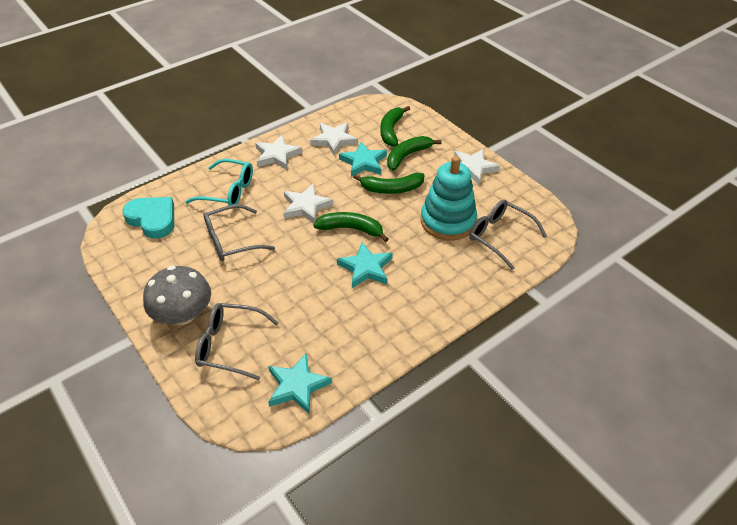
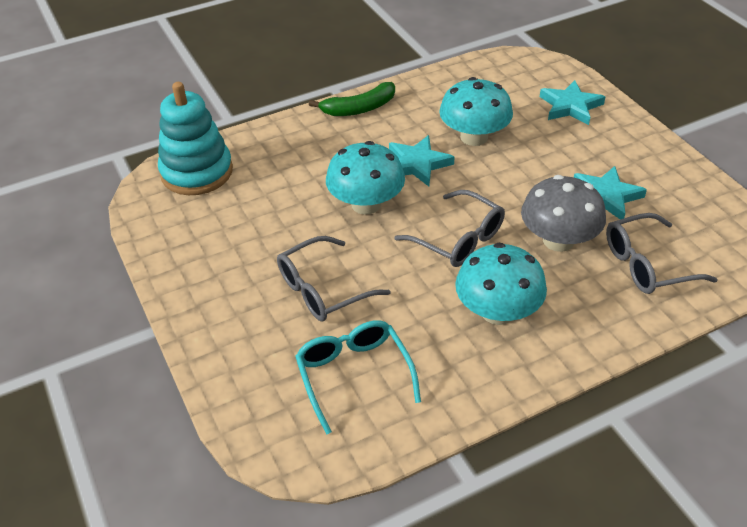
green banana: 4 -> 1
turquoise heart: 1 -> 0
turquoise mushroom: 0 -> 3
white star: 4 -> 0

